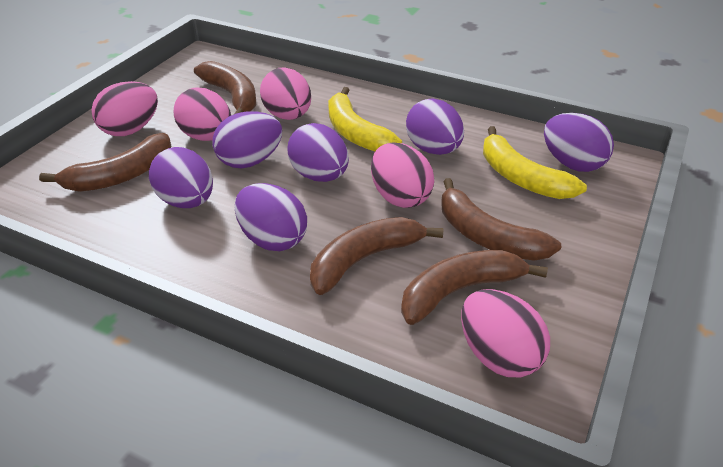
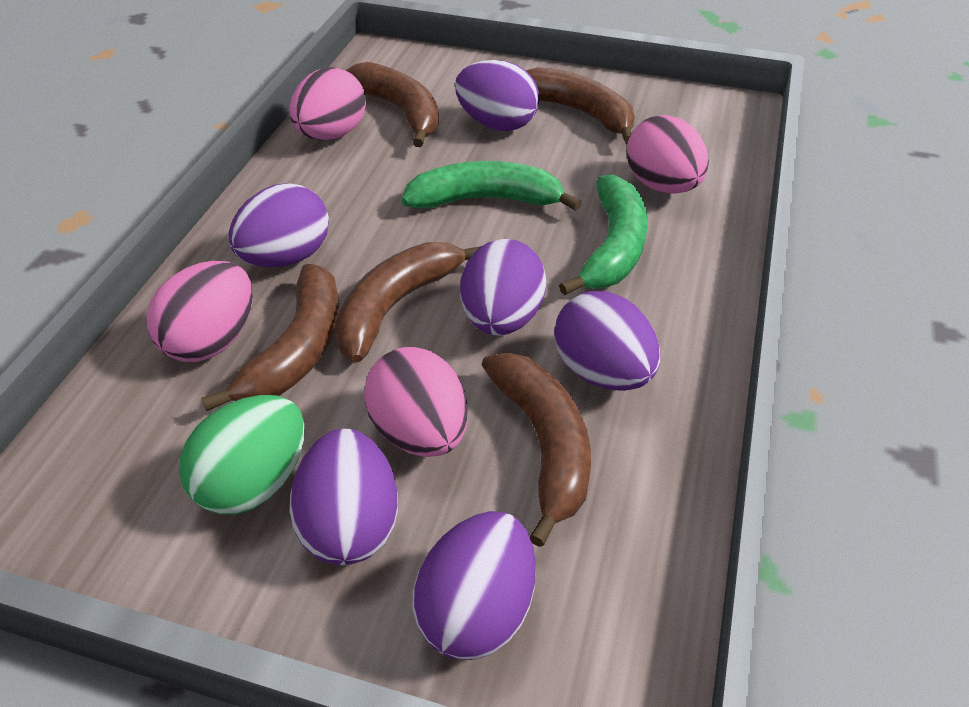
green banana: 0 -> 2
green egg: 0 -> 1
pink egg: 5 -> 4
yellow banana: 2 -> 0

